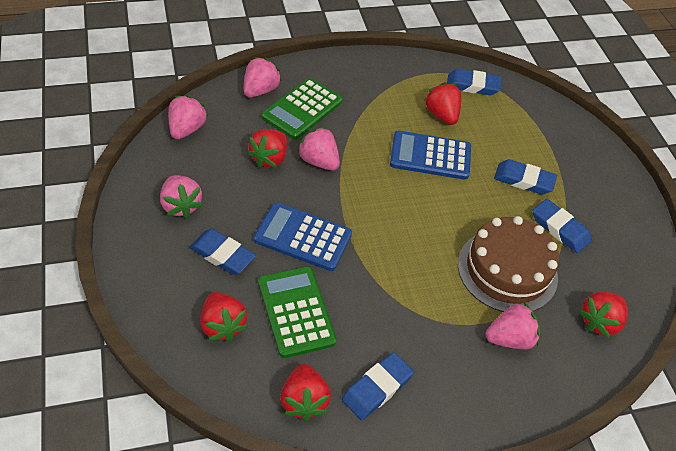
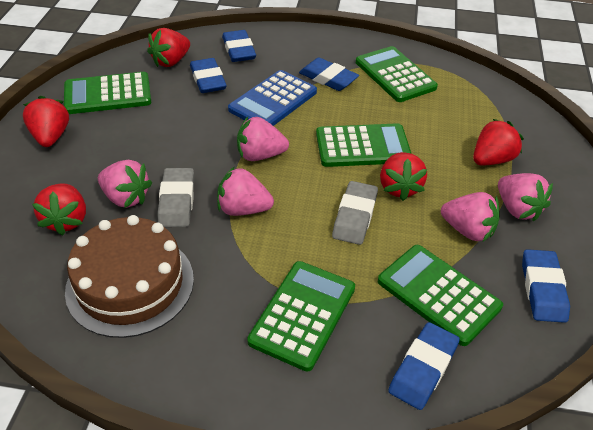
blue calculator: 2 -> 1
green calculator: 2 -> 5
grey eraser: 0 -> 2

